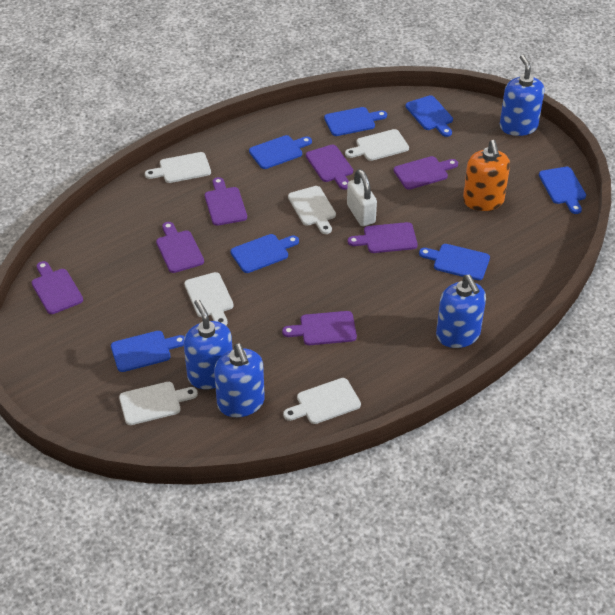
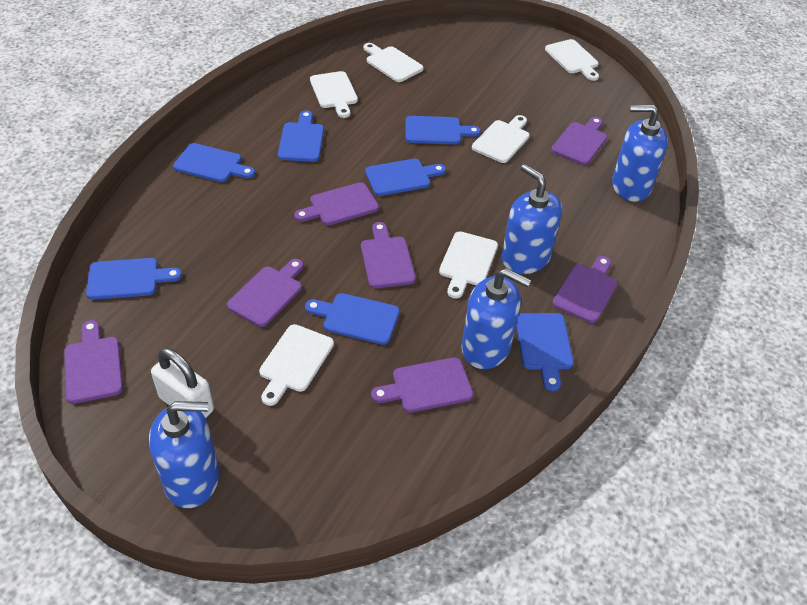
orange soap dispenser: 1 -> 0

